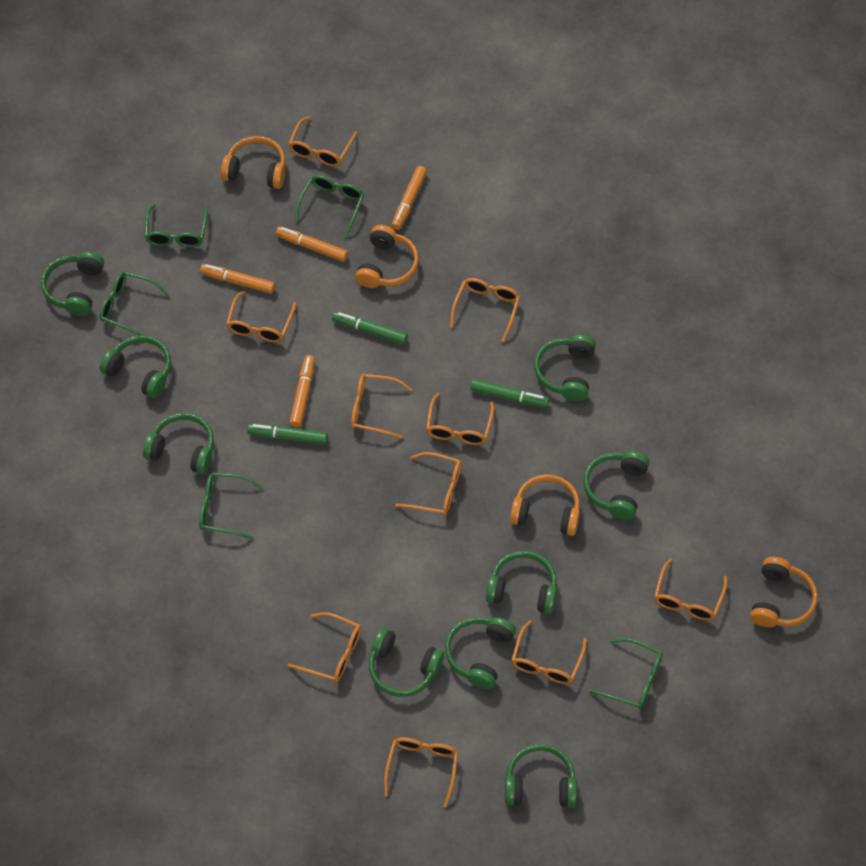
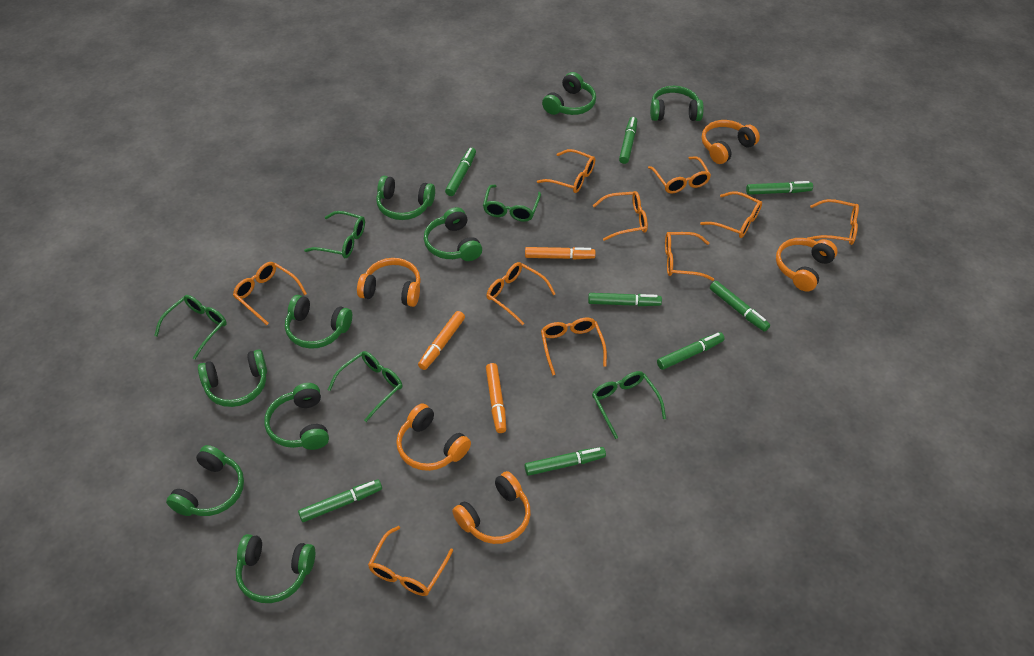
green marker: 3 -> 8
orange headphones: 4 -> 5
orange marker: 4 -> 3

